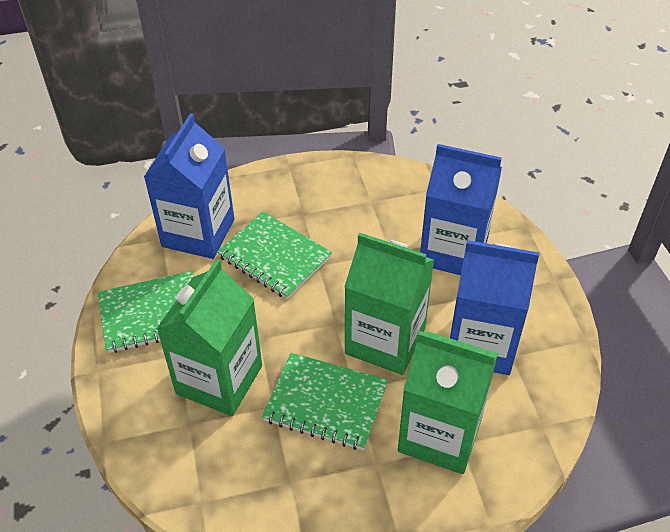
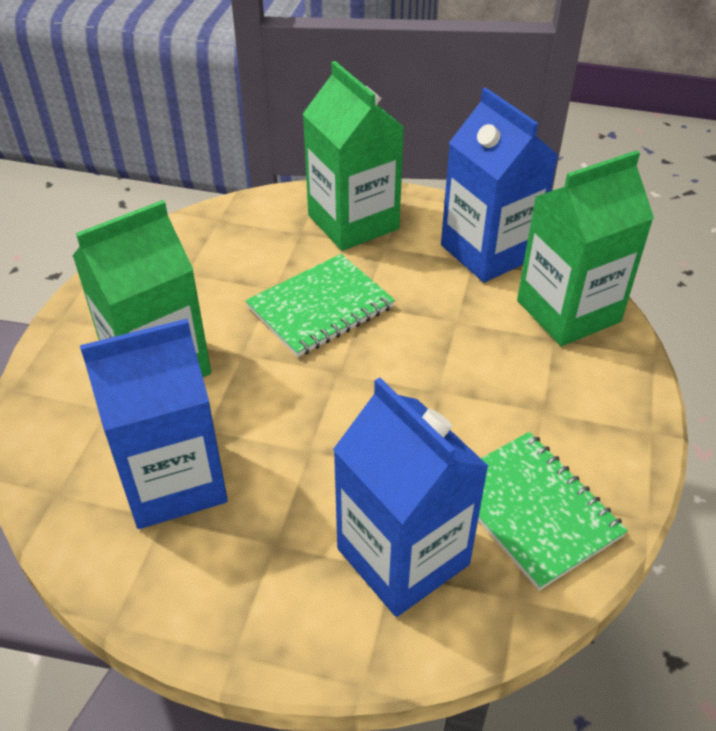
green notebook: 3 -> 2

